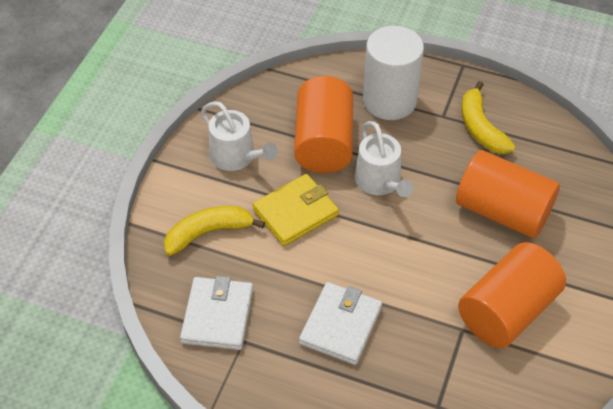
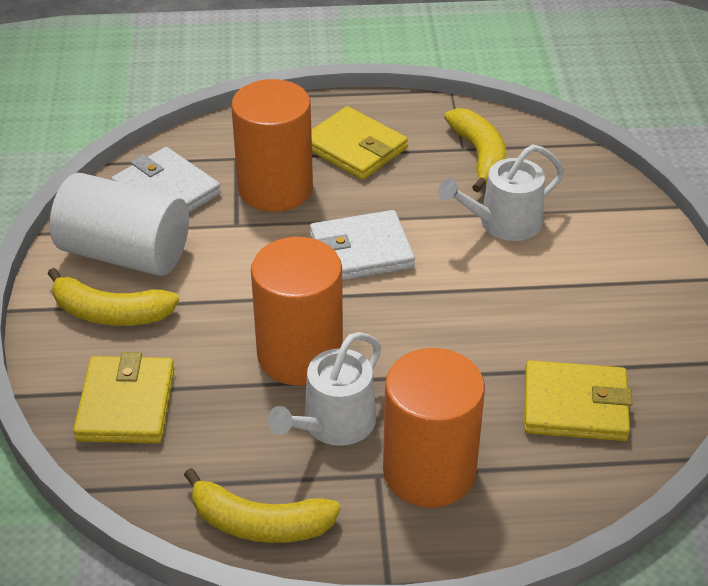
yellow banana: 2 -> 3
yellow wallet: 1 -> 3

